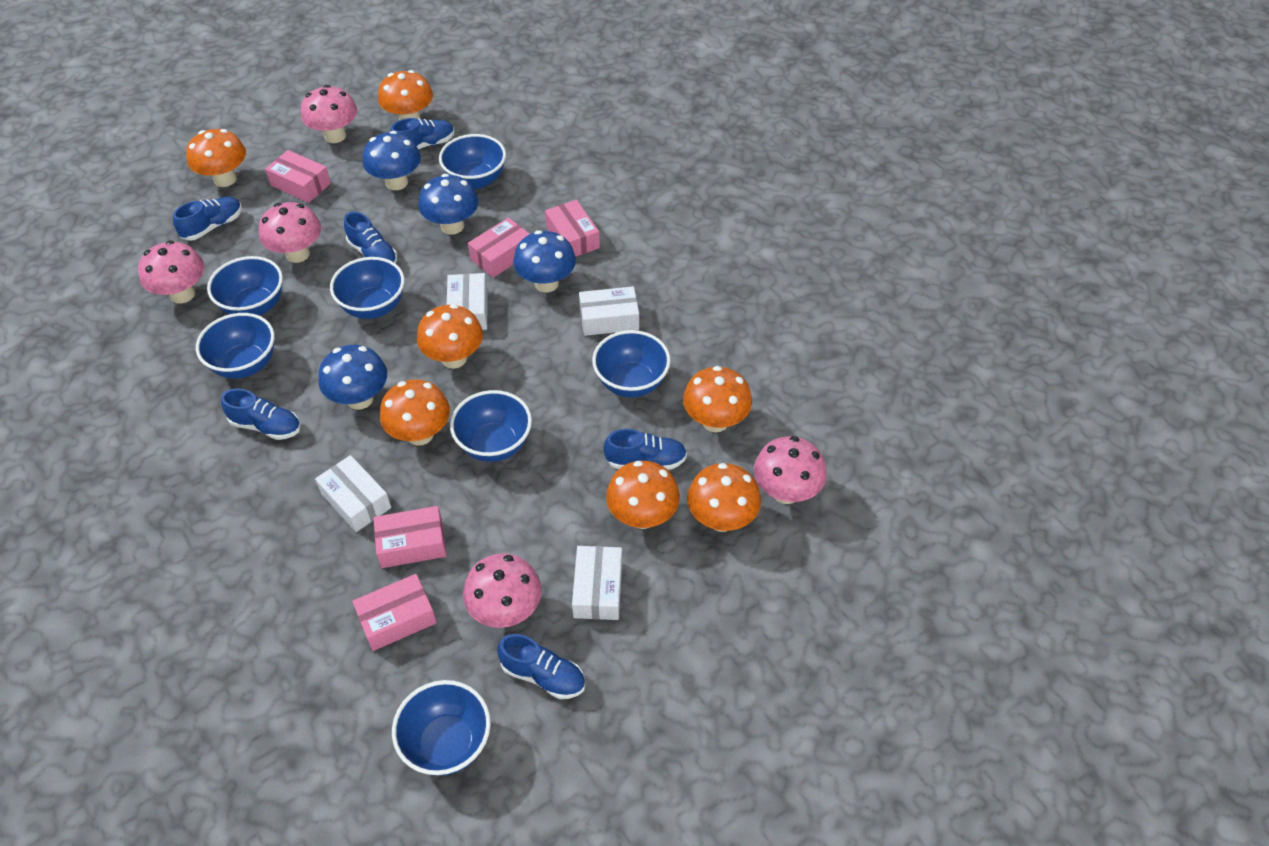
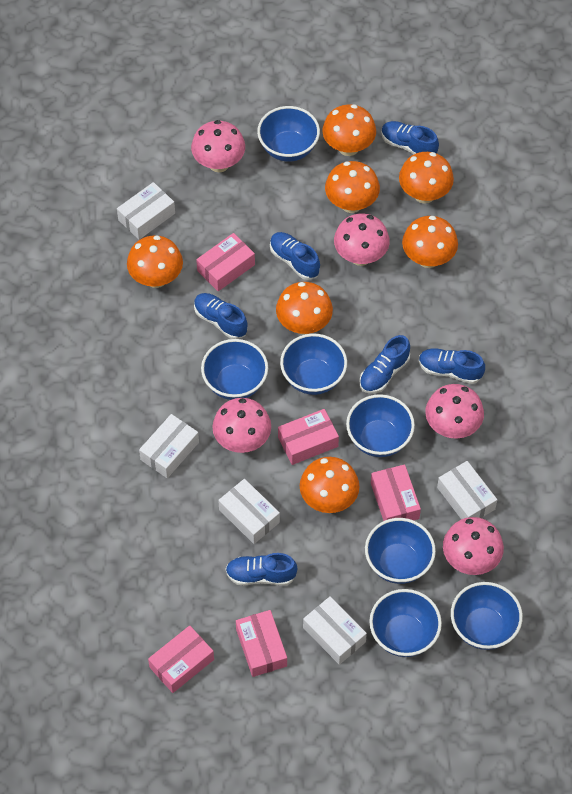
blue mushroom: 4 -> 0
white box: 4 -> 5

